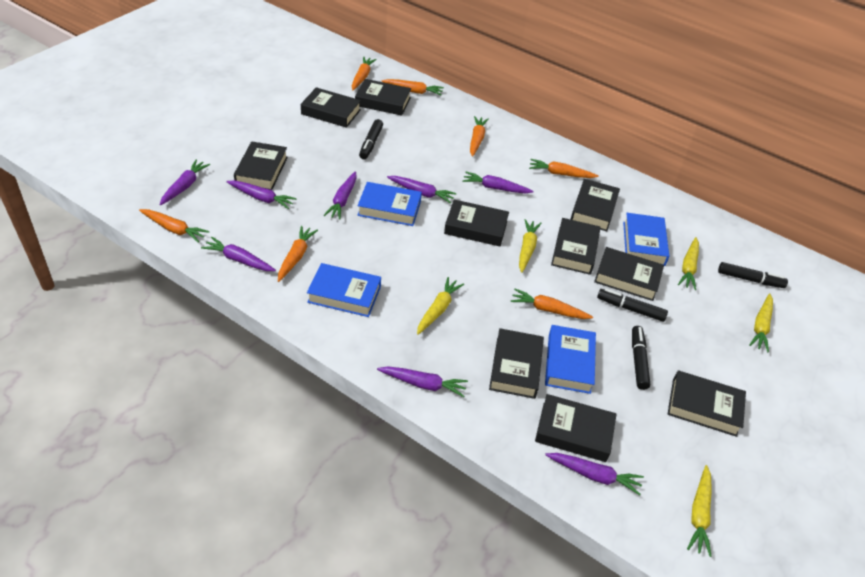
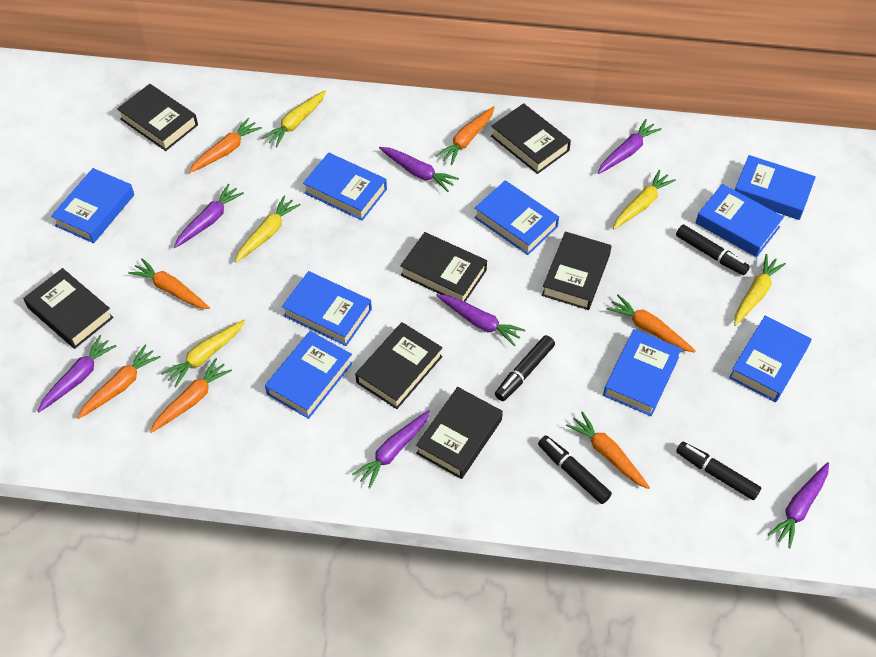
black book: 10 -> 7
blue book: 4 -> 9
purple carrot: 8 -> 7

